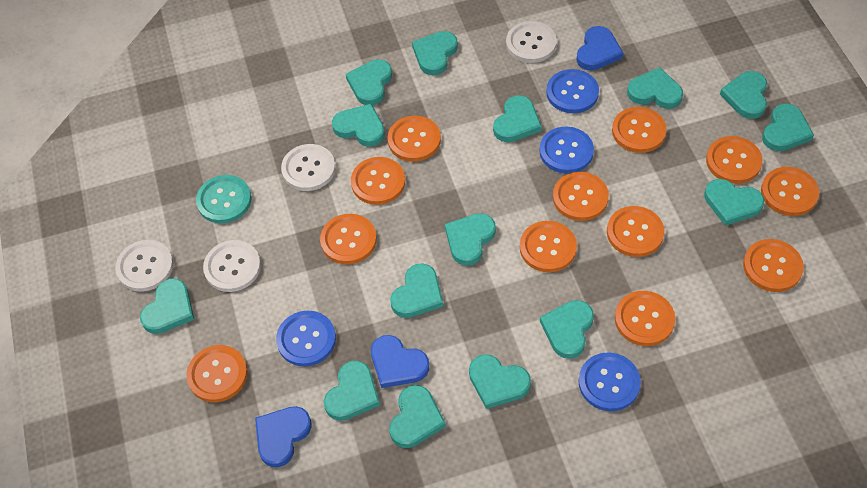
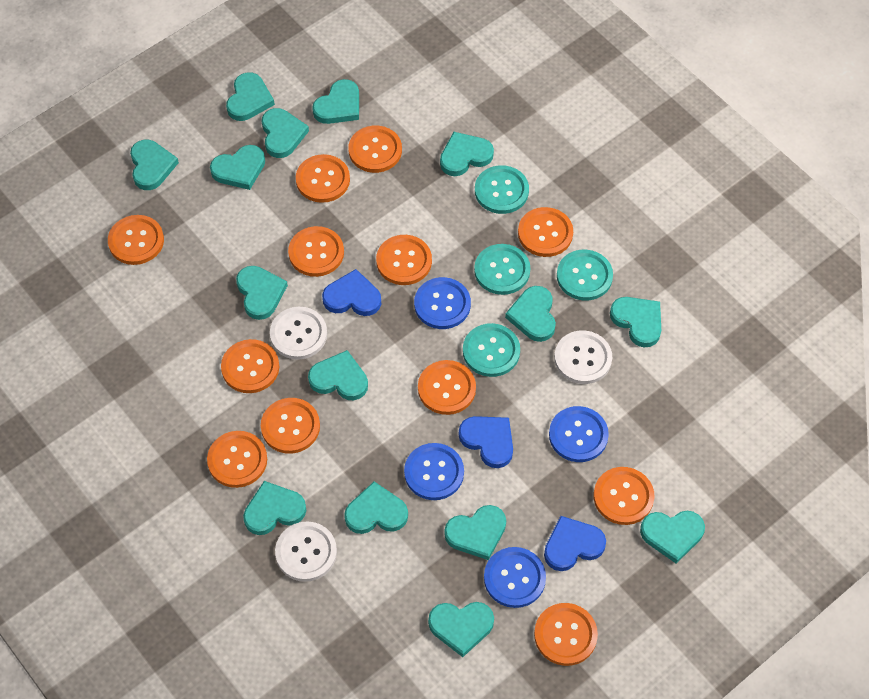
turquoise button: 1 -> 4
white button: 4 -> 3

